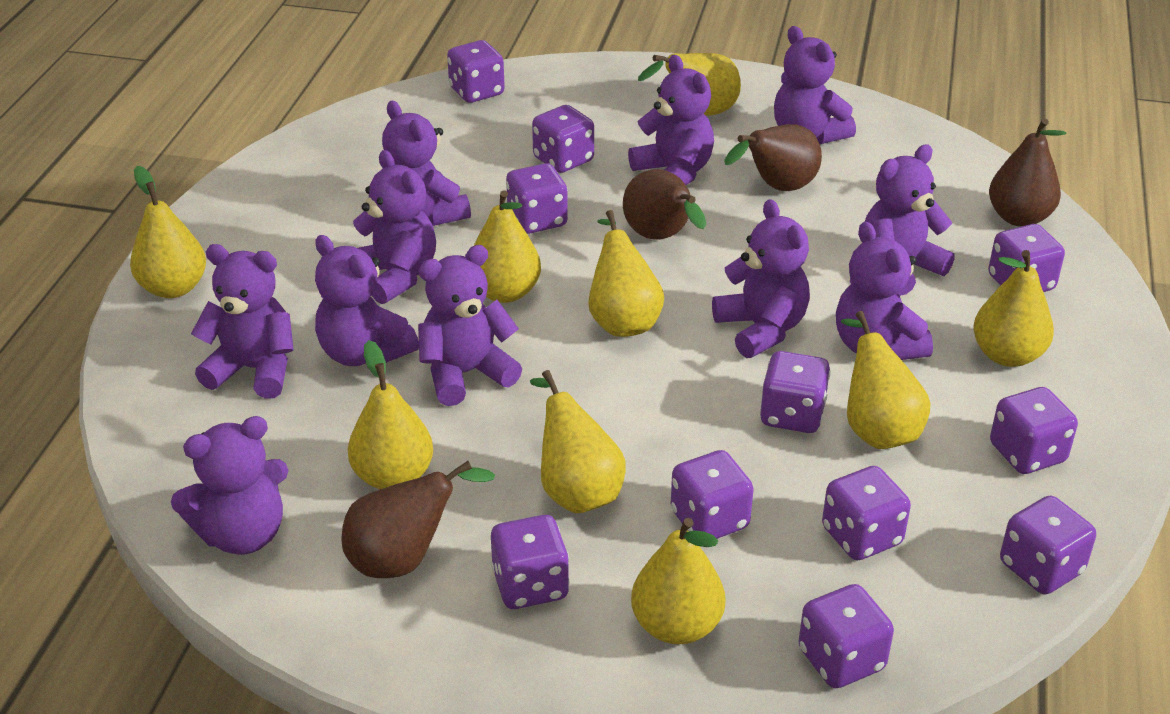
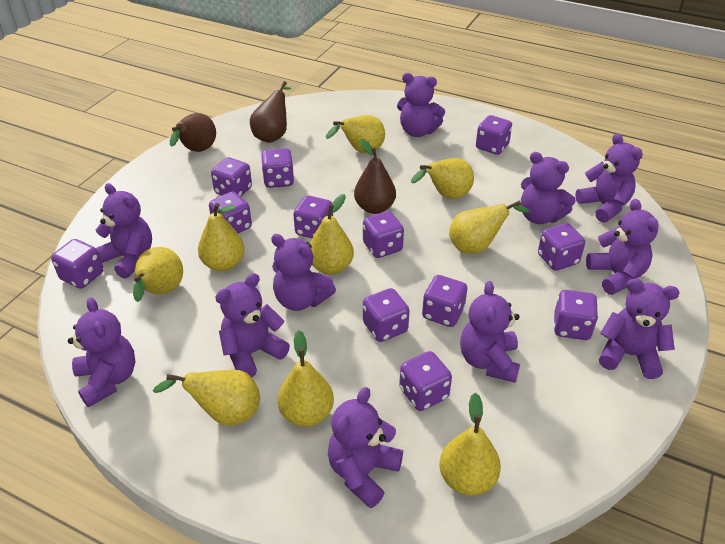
brown pear: 4 -> 3
purple dice: 11 -> 12

